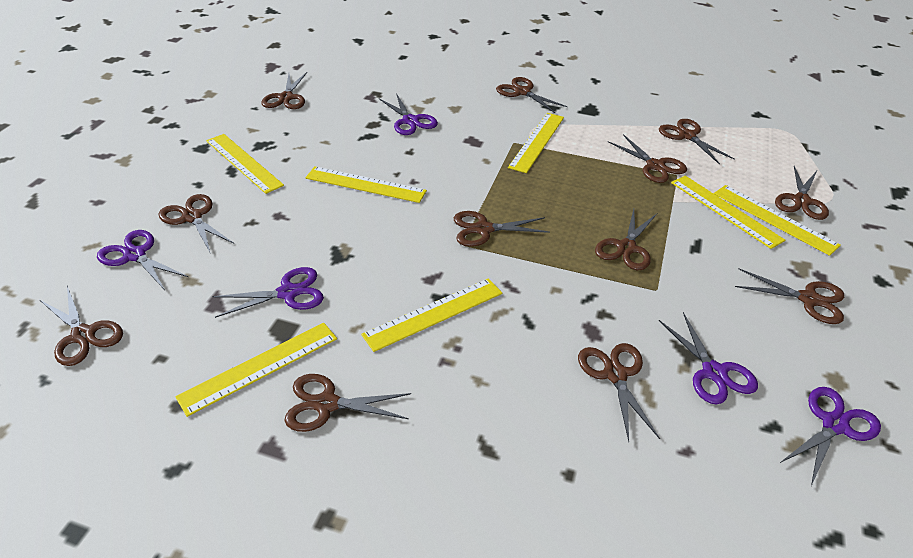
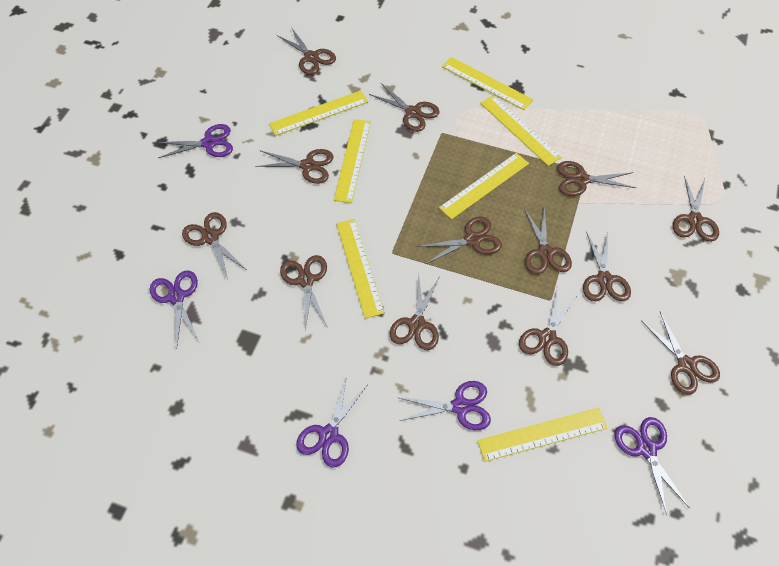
brown scissors: 12 -> 13

